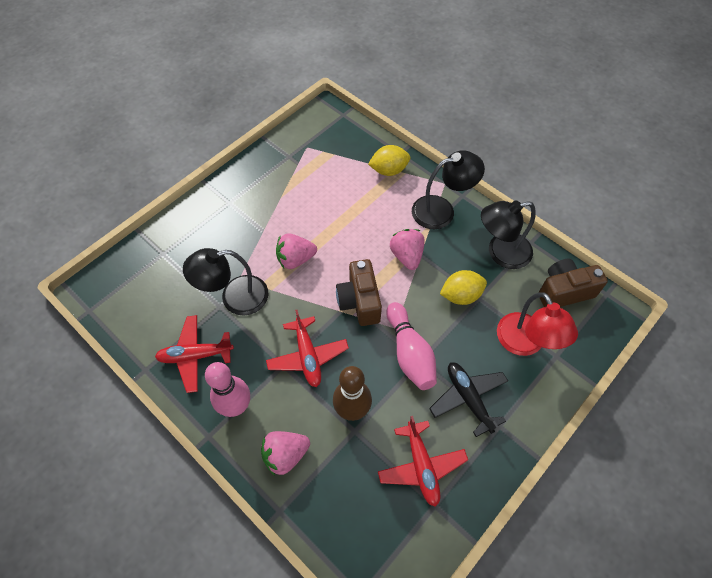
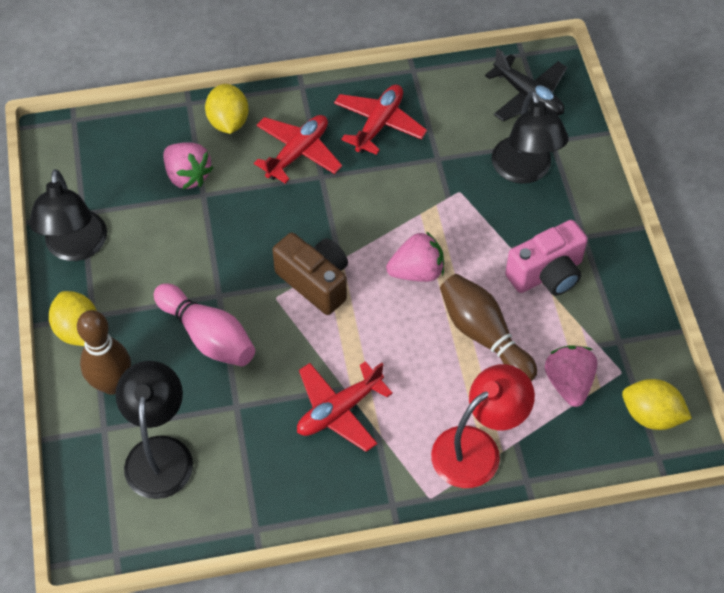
brown bowling pin: 1 -> 2
brown camera: 2 -> 1
pink bowling pin: 2 -> 1
pink camera: 0 -> 1
yellow lemon: 2 -> 3

